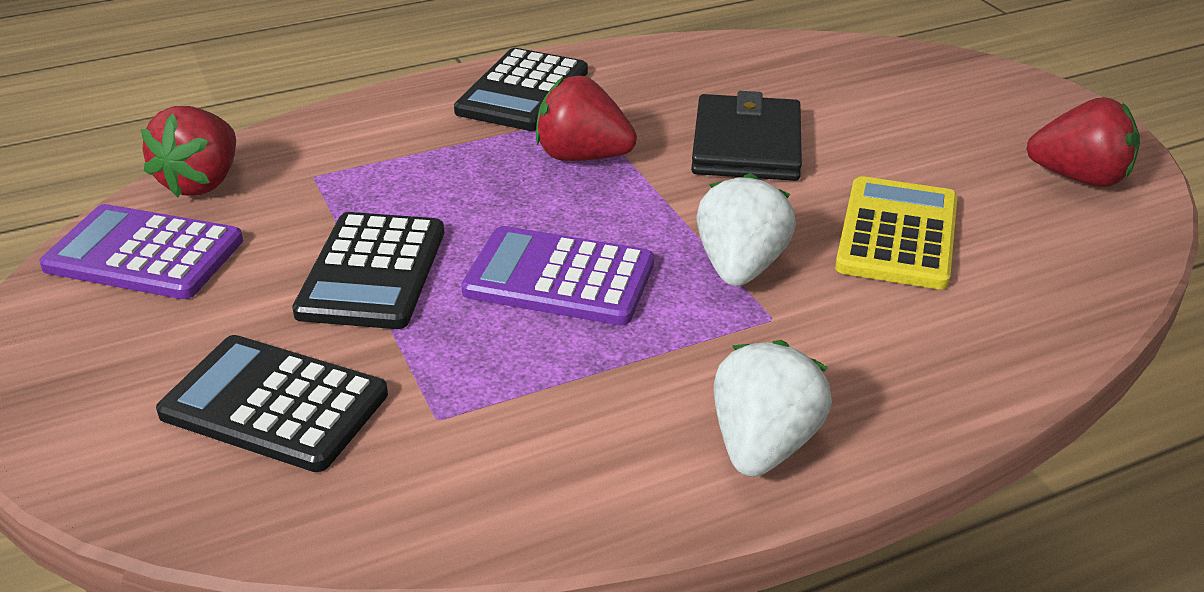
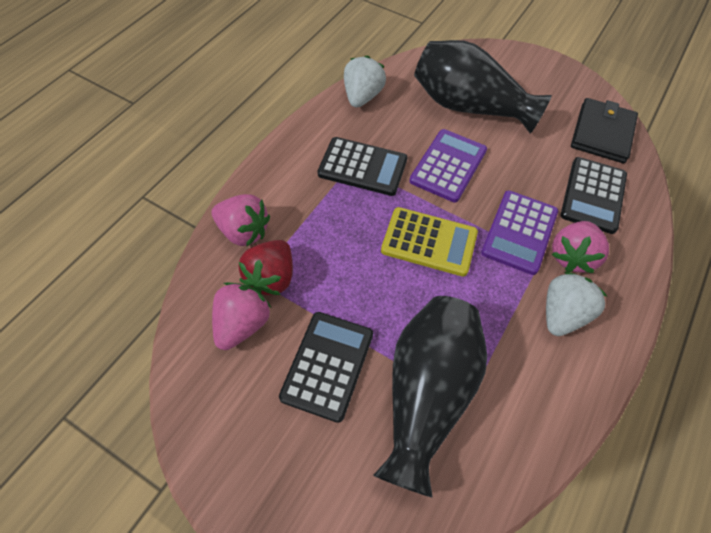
black vase: 0 -> 2
pink strawberry: 0 -> 3
red strawberry: 3 -> 1

